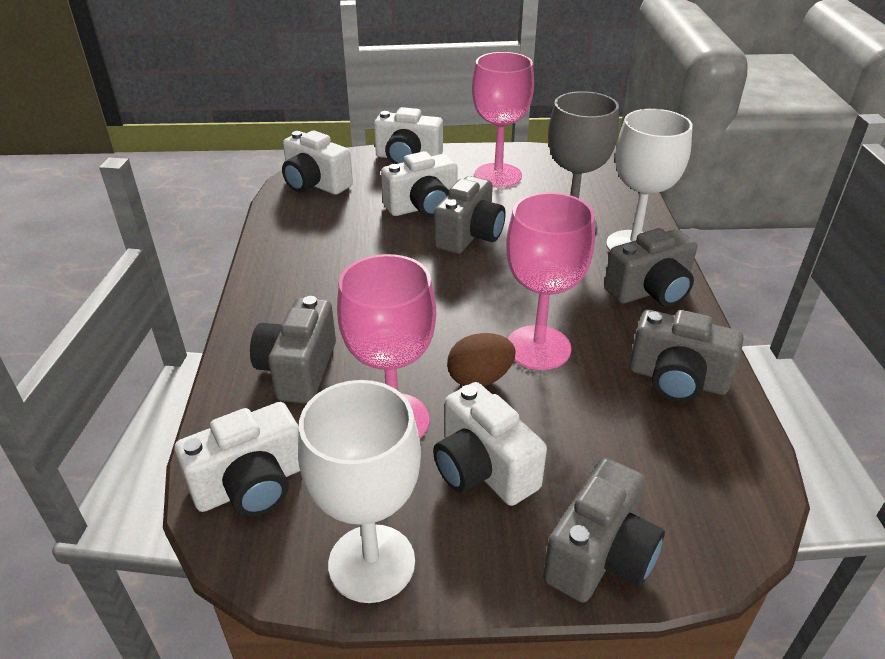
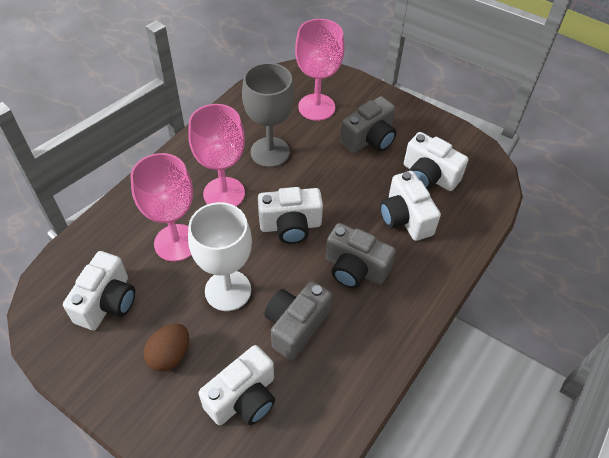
grey camera: 5 -> 3
white goblet: 2 -> 1

